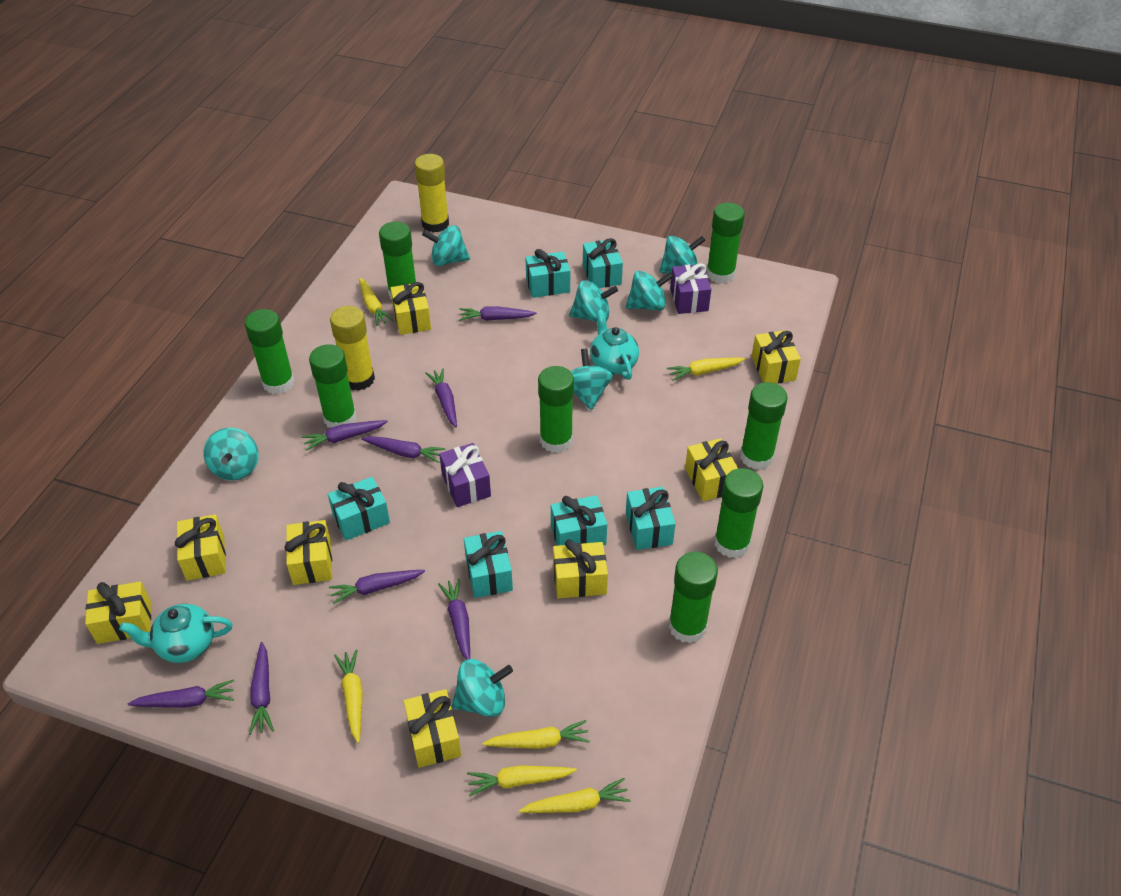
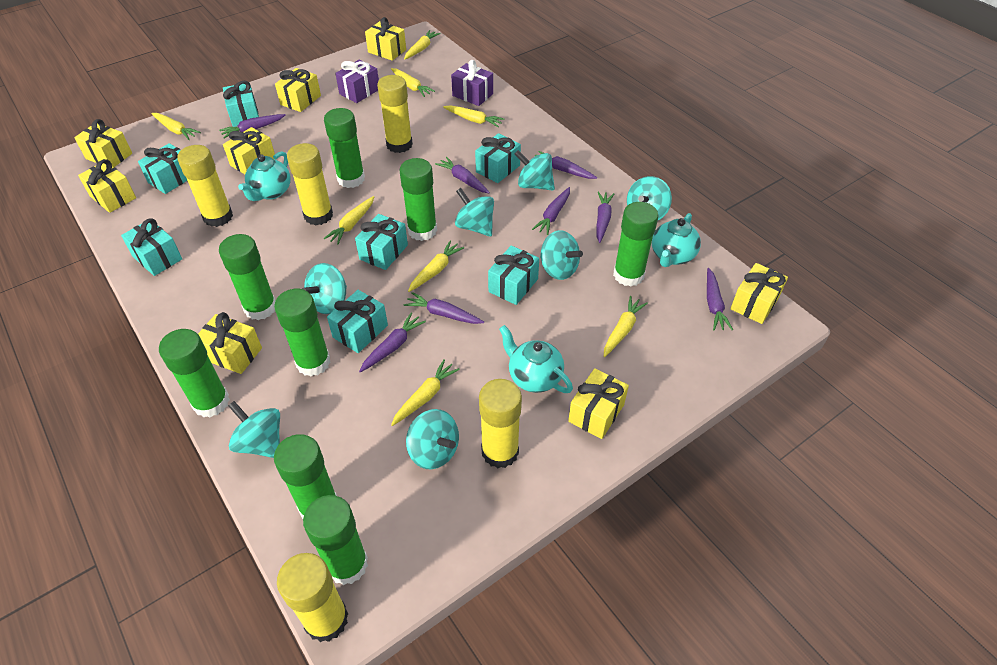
turquoise gift: 6 -> 7
turquoise teapot: 2 -> 3
yellow carrot: 6 -> 8
yellow glue stick: 2 -> 5

